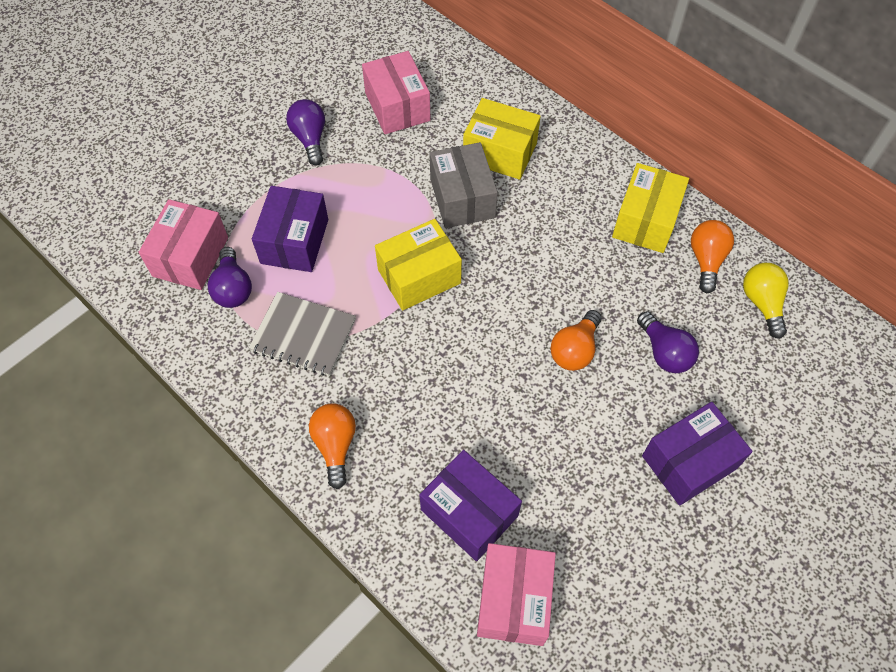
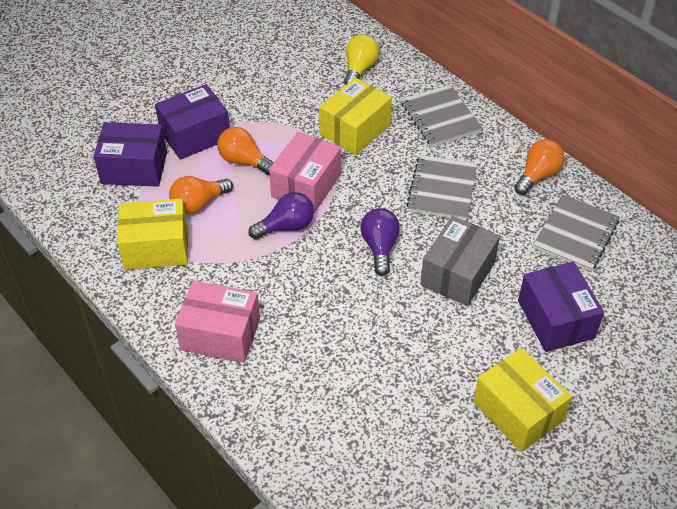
grey notebook: 1 -> 3
pink box: 3 -> 2
purple light bulb: 3 -> 2

